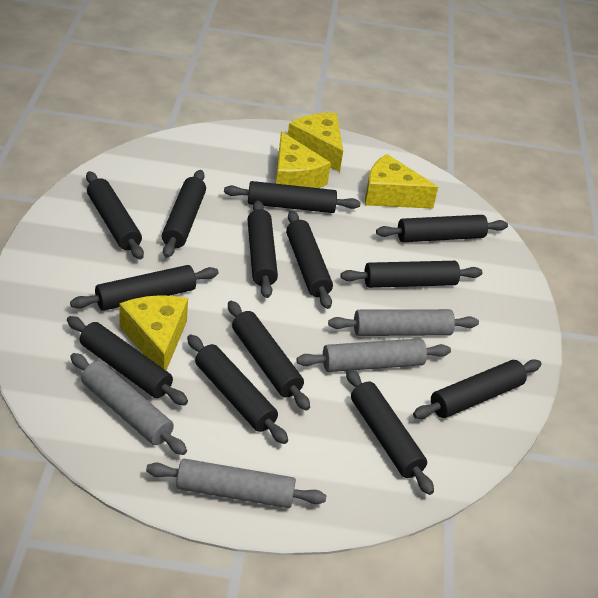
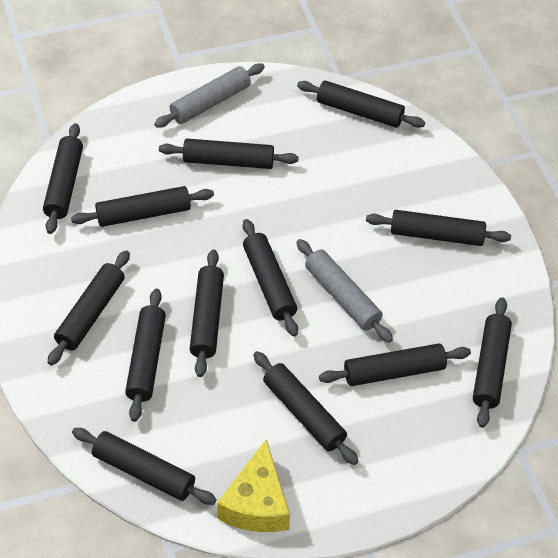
grey rolling pin: 4 -> 2
yellow cheese: 4 -> 1

